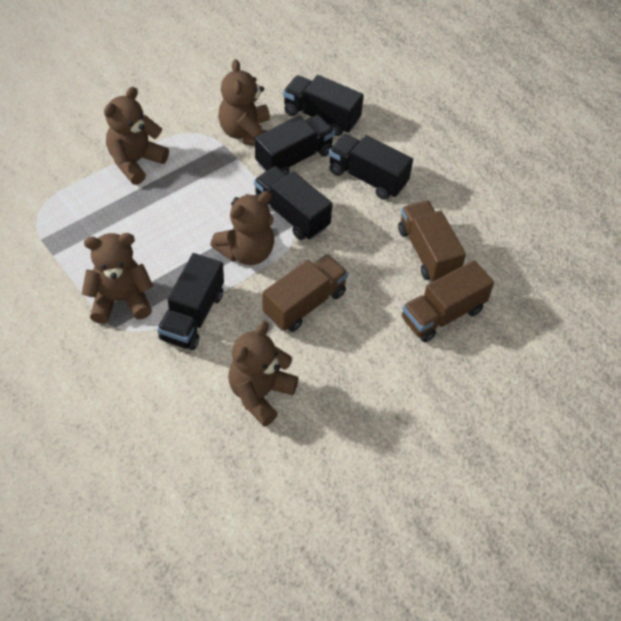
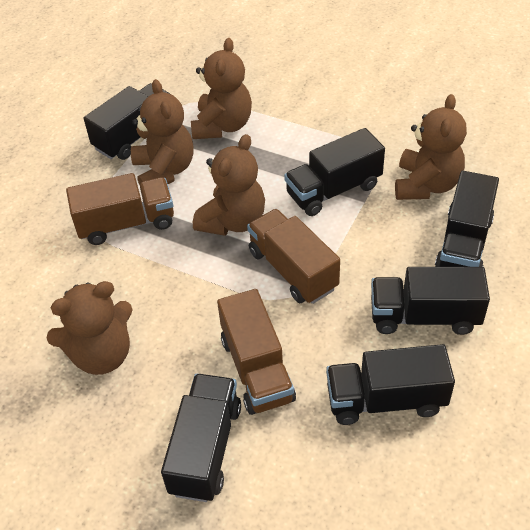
black truck: 5 -> 6

